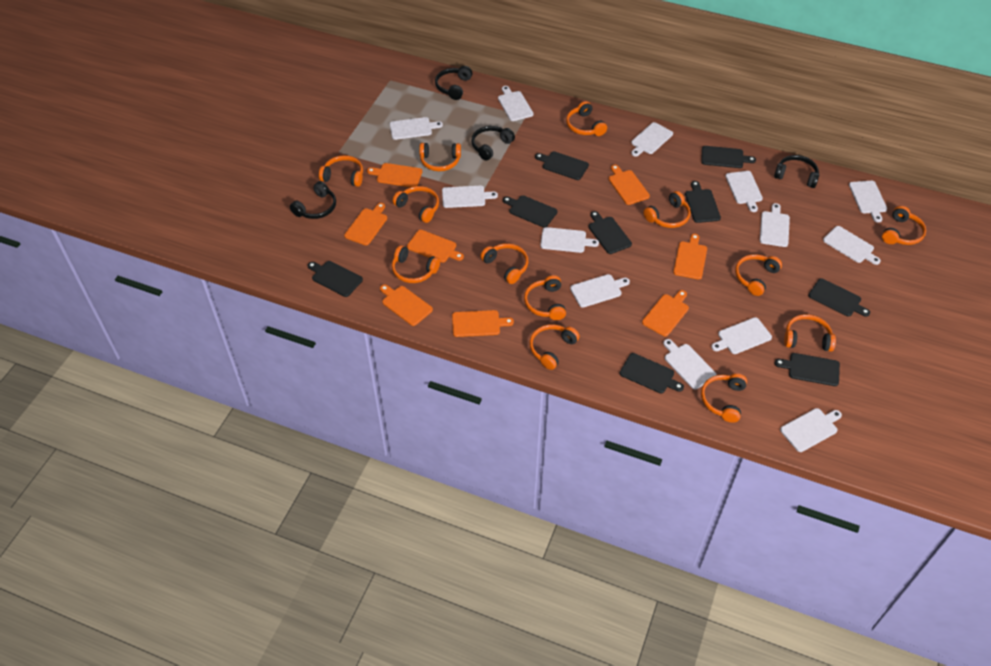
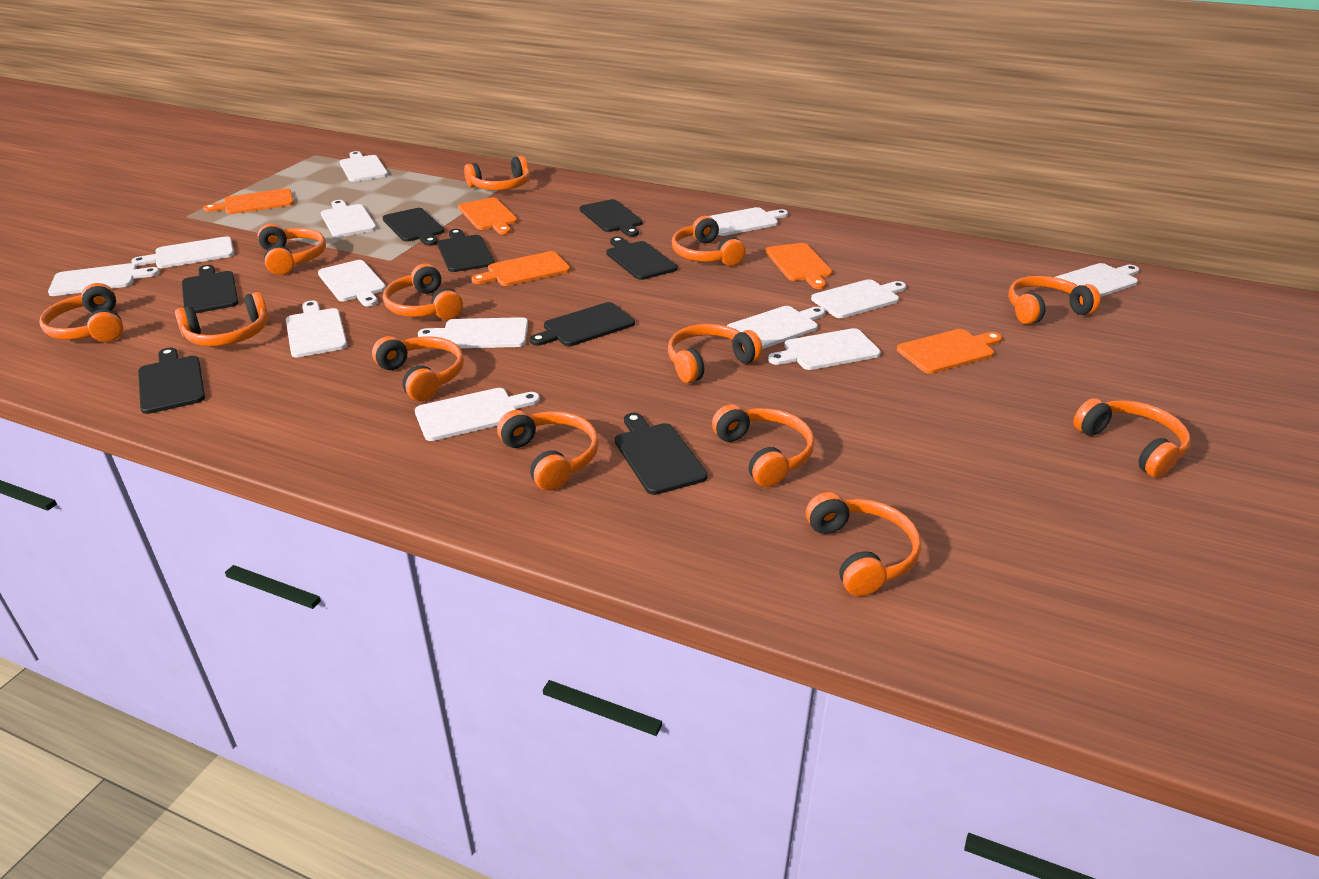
black cutting board: 9 -> 8
black headphones: 4 -> 0
orange cutting board: 8 -> 5

